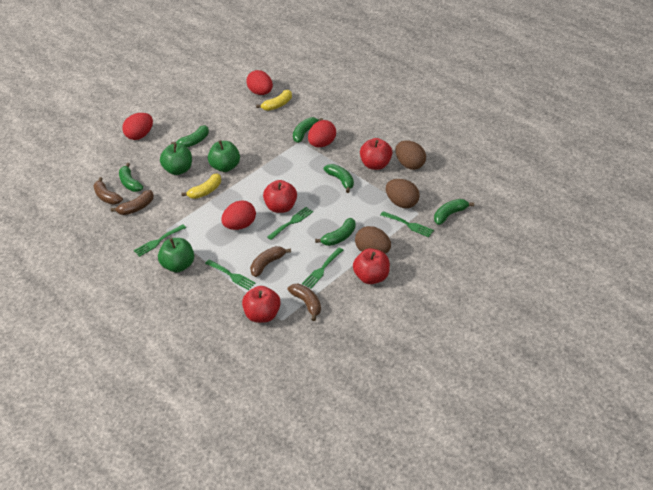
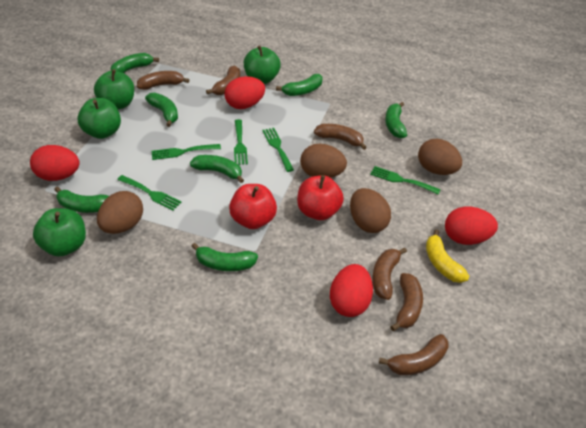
brown banana: 4 -> 6
brown egg: 3 -> 4
green apple: 3 -> 4
green banana: 6 -> 7
red apple: 4 -> 2
yellow banana: 2 -> 1

